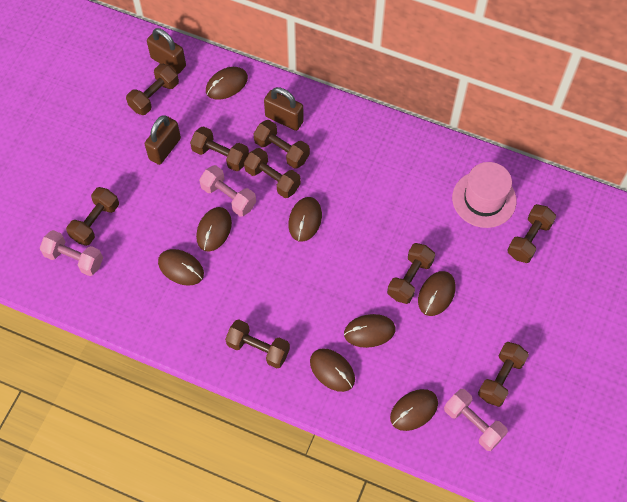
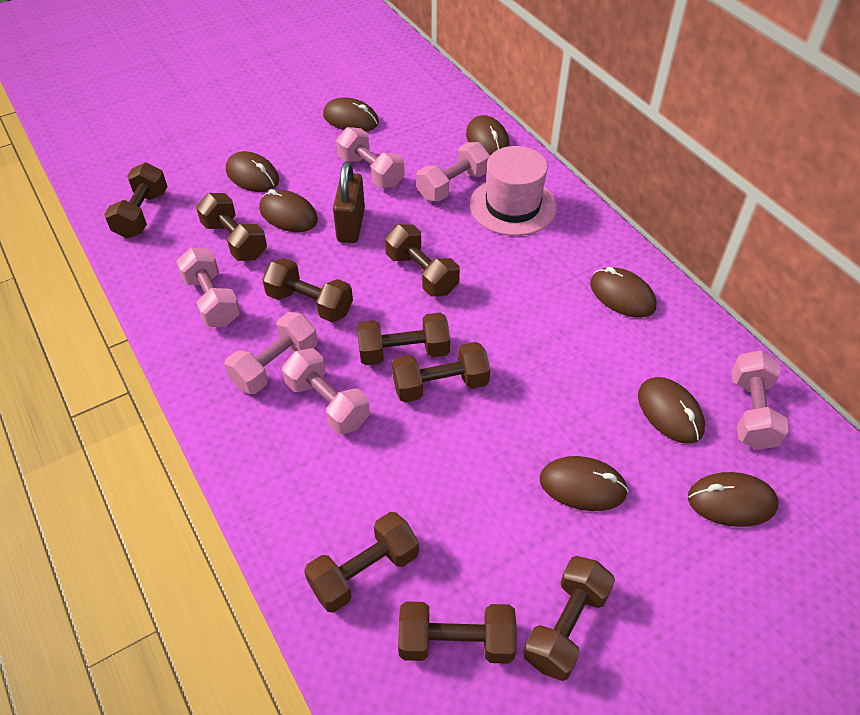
brown padlock: 3 -> 1
pink dumbbell: 3 -> 6

